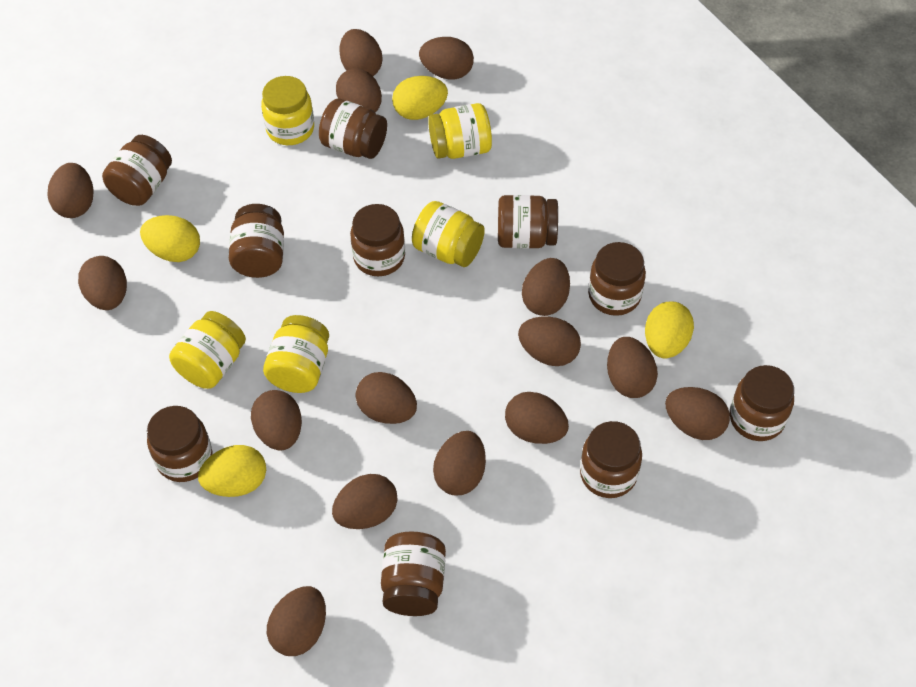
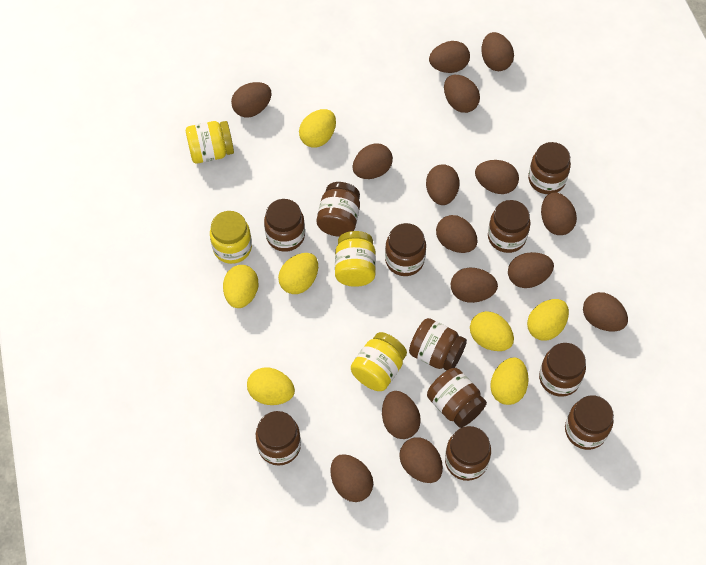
brown jar: 10 -> 11
yellow egg: 4 -> 7
yellow jar: 5 -> 4

